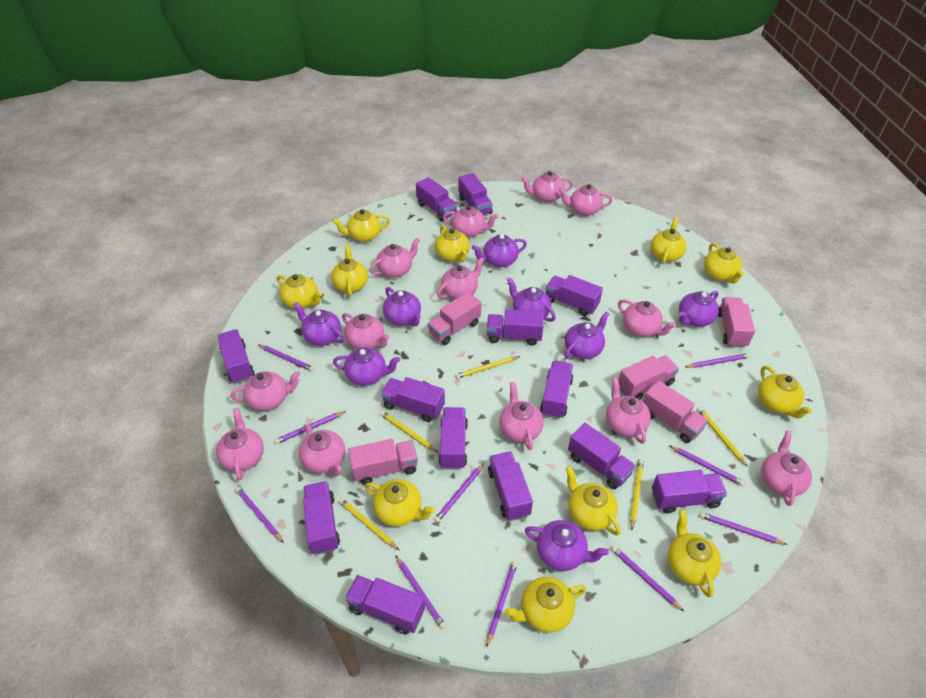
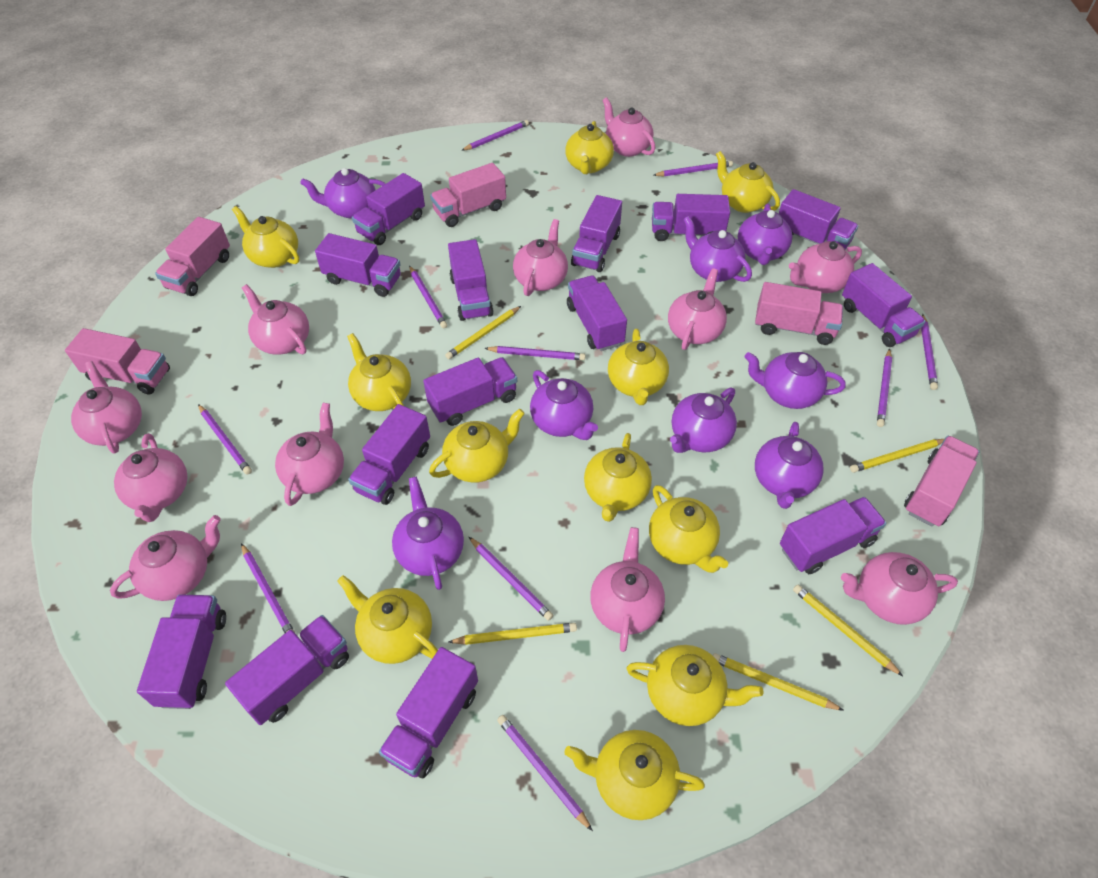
pink teapot: 13 -> 11
purple truck: 13 -> 14

